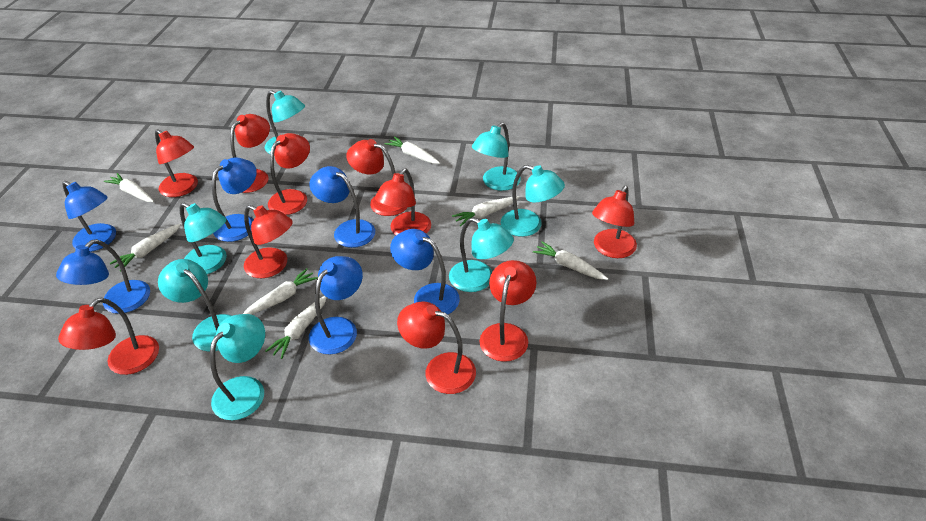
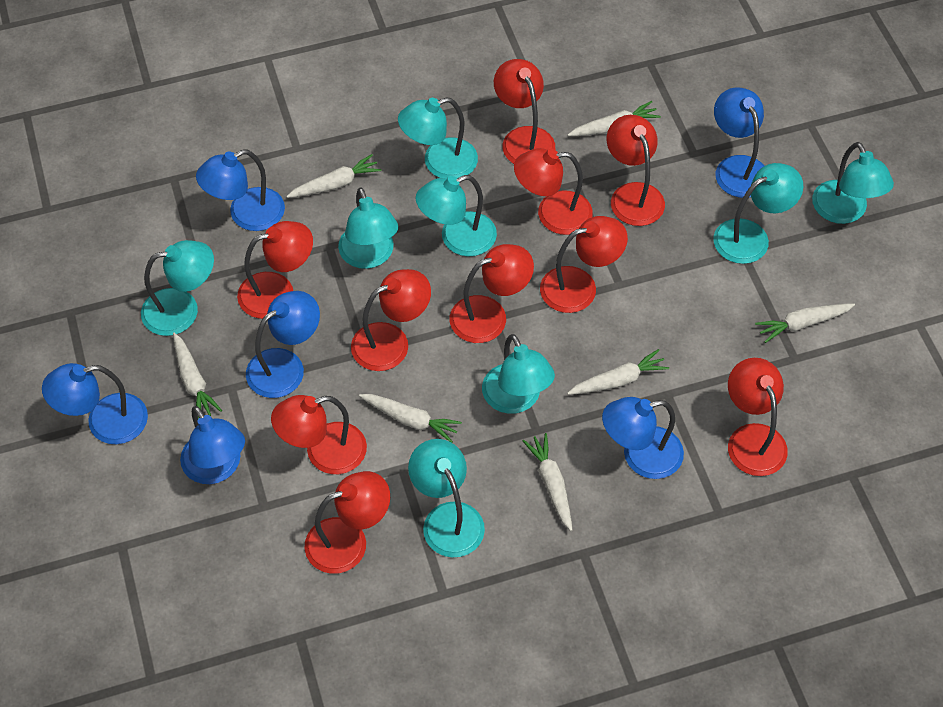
turquoise lamp: 7 -> 8

